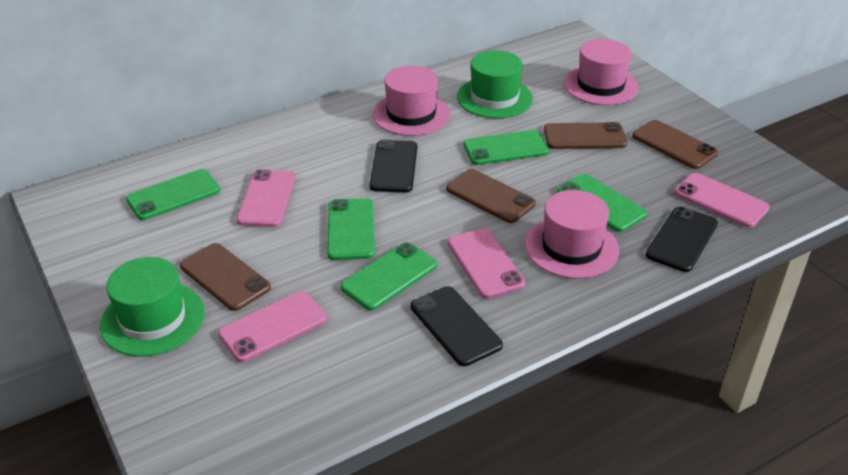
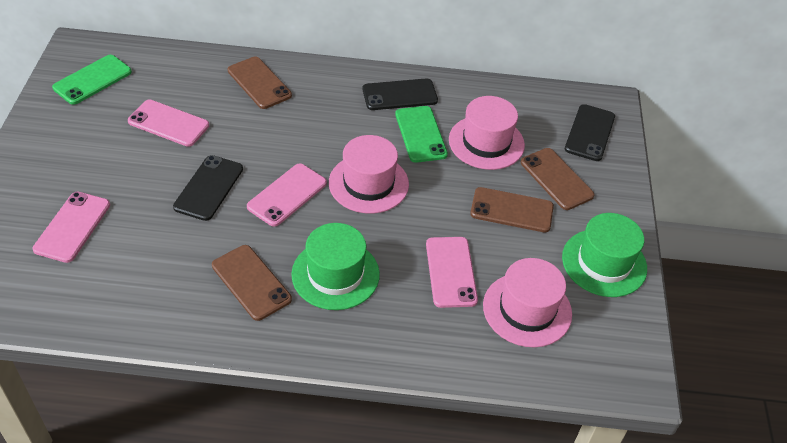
green phone: 5 -> 2

